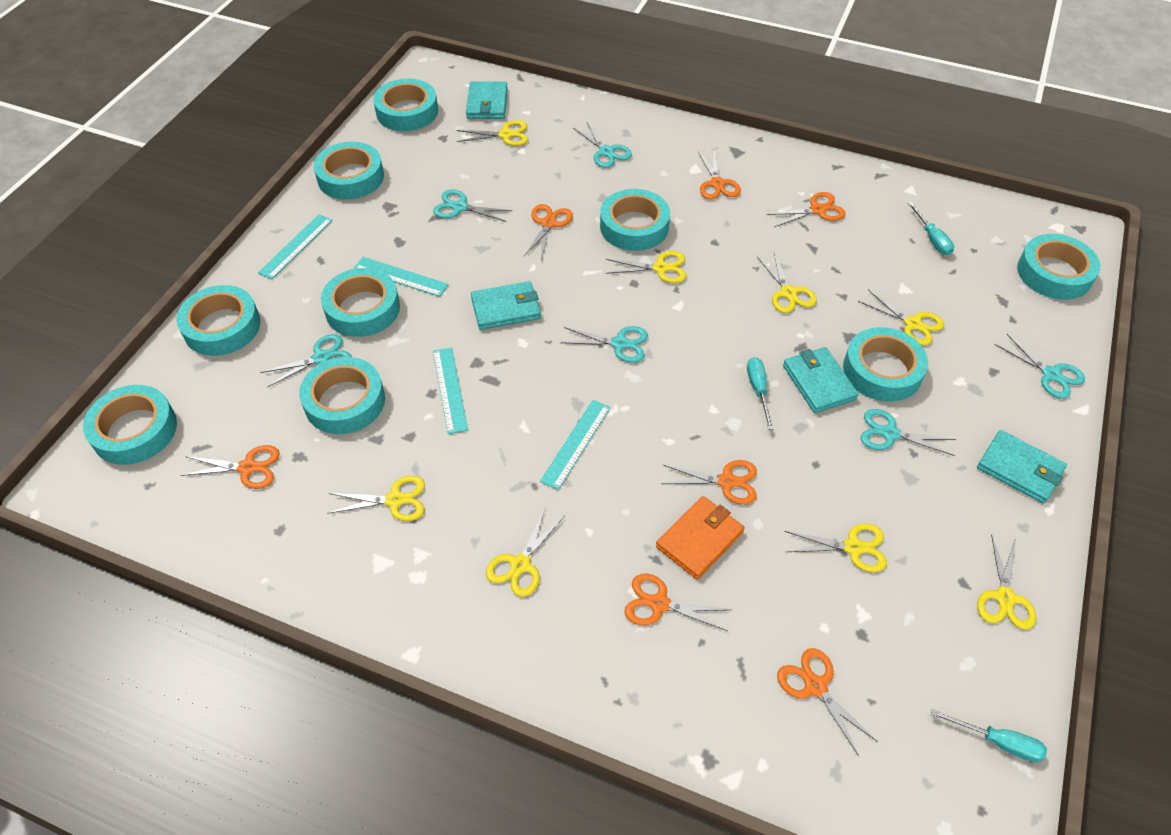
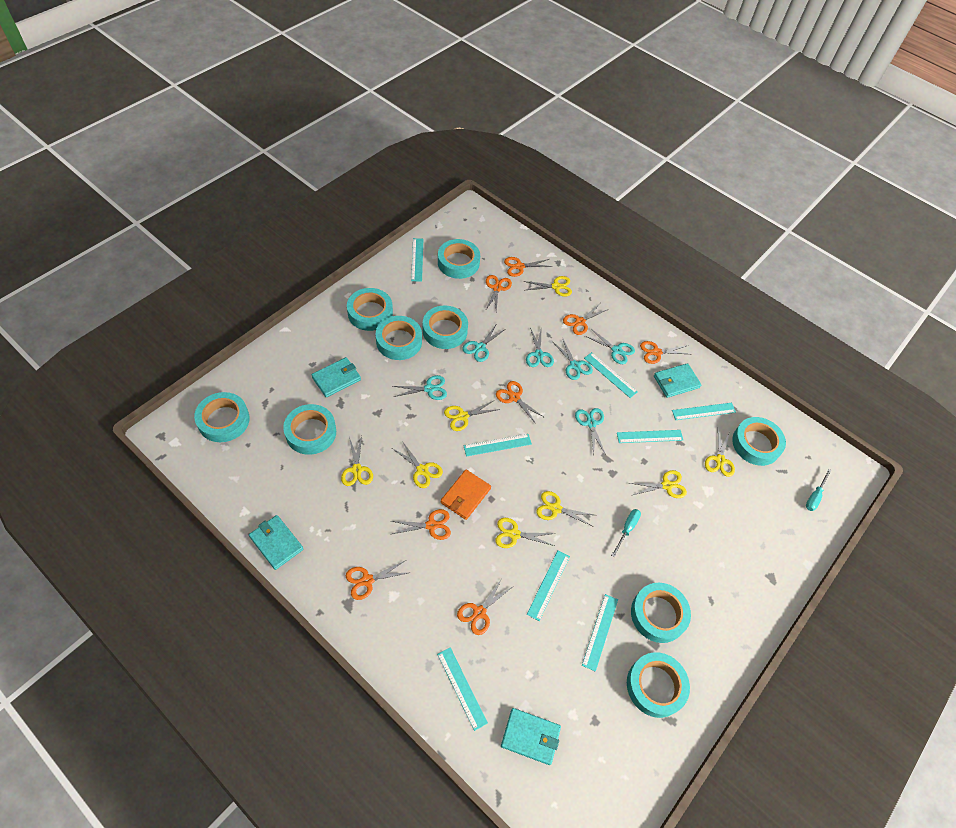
orange scissors: 7 -> 8
turquoise ruler: 4 -> 8
turquoise screwdriver: 3 -> 2

